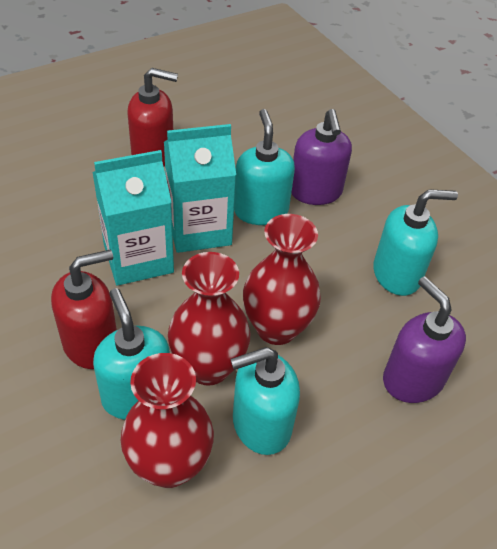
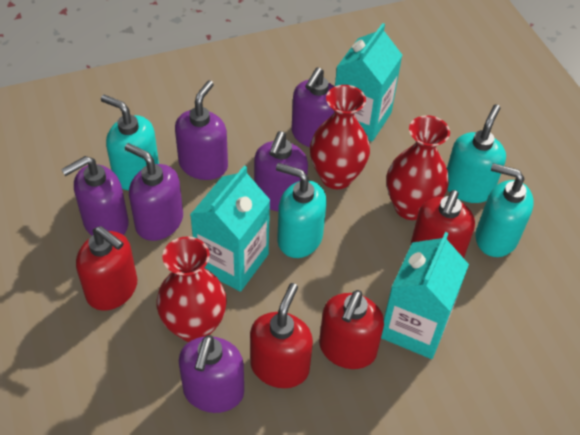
purple soap dispenser: 2 -> 6
red soap dispenser: 2 -> 4
turquoise carton: 2 -> 3

